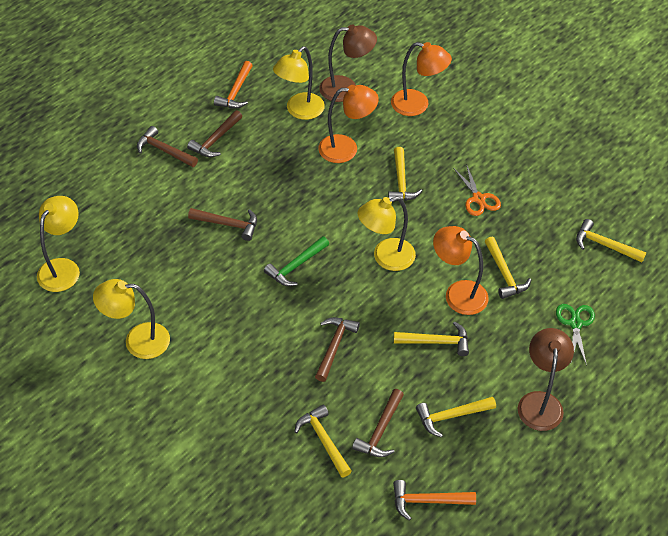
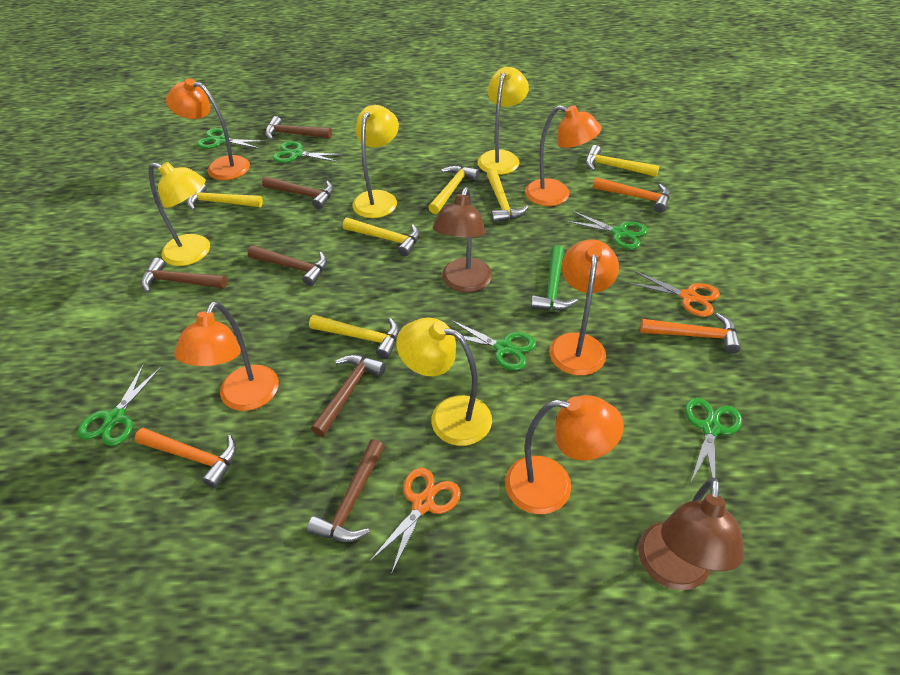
brown hammer: 5 -> 6
green scissors: 1 -> 6
orange hammer: 2 -> 3
orange lamp: 3 -> 5
orange scissors: 1 -> 2

